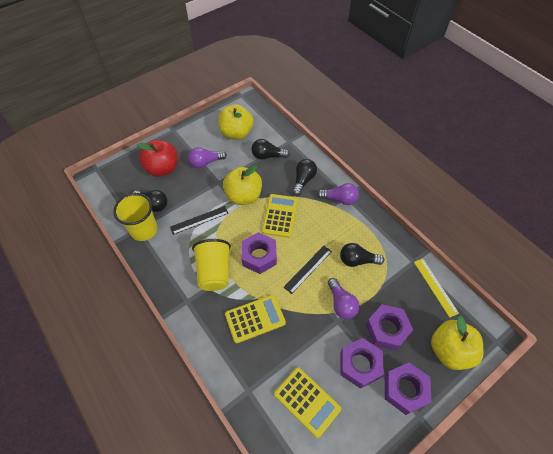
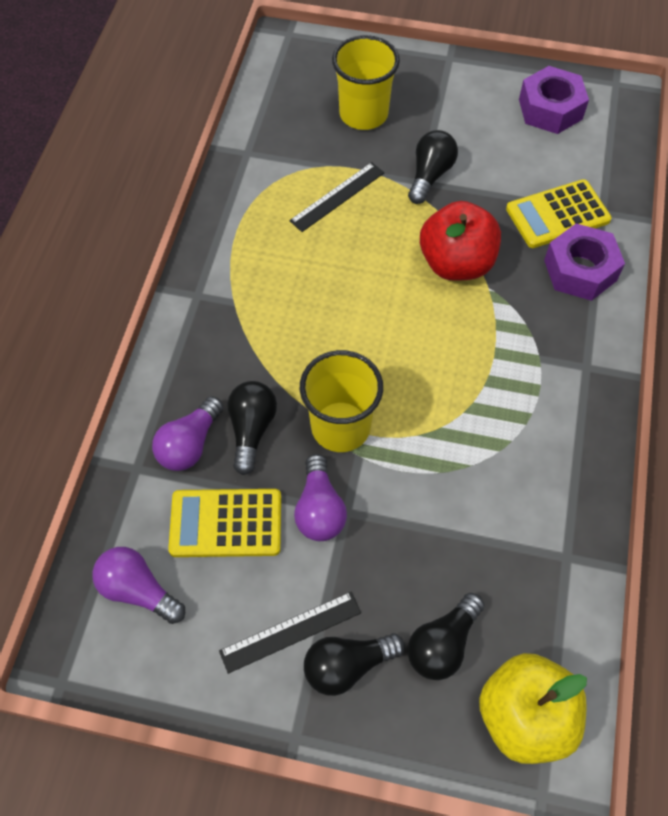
purple nut: 4 -> 2
yellow apple: 3 -> 1
yellow calculator: 3 -> 2
yellow ruler: 1 -> 0

